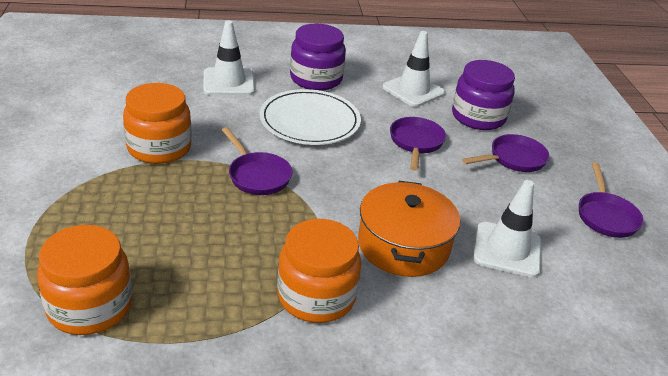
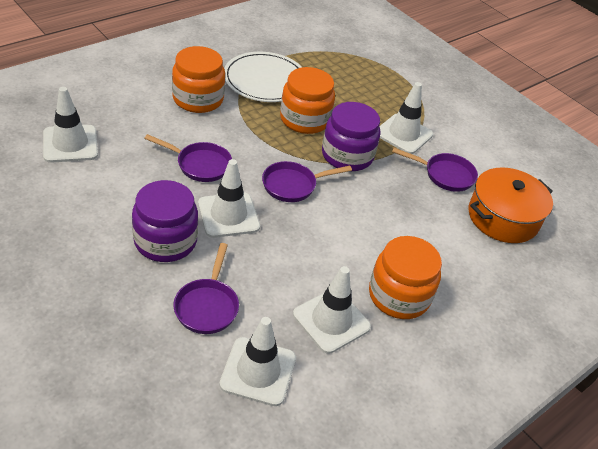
white traffic cone: 3 -> 5

